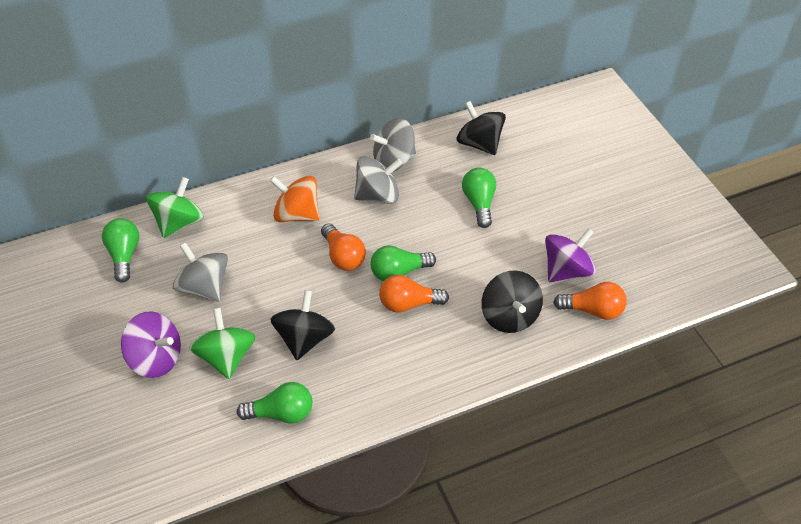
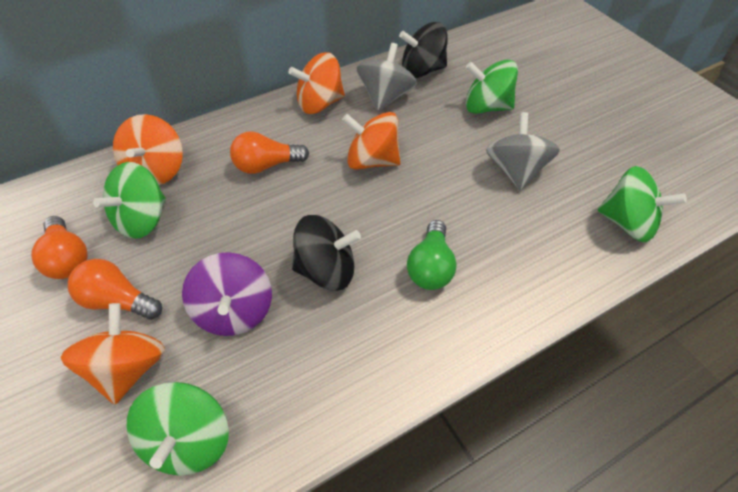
black spinning top: 3 -> 2
green light bulb: 4 -> 1
green spinning top: 2 -> 4
grey spinning top: 3 -> 2
orange spinning top: 1 -> 4
purple spinning top: 2 -> 1

